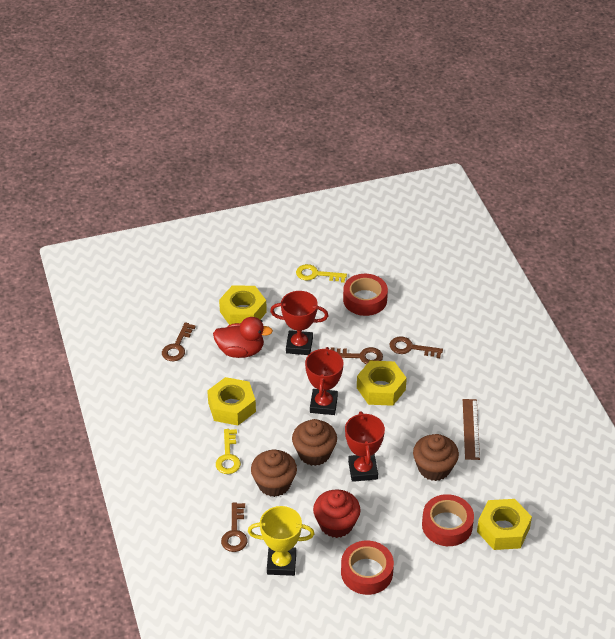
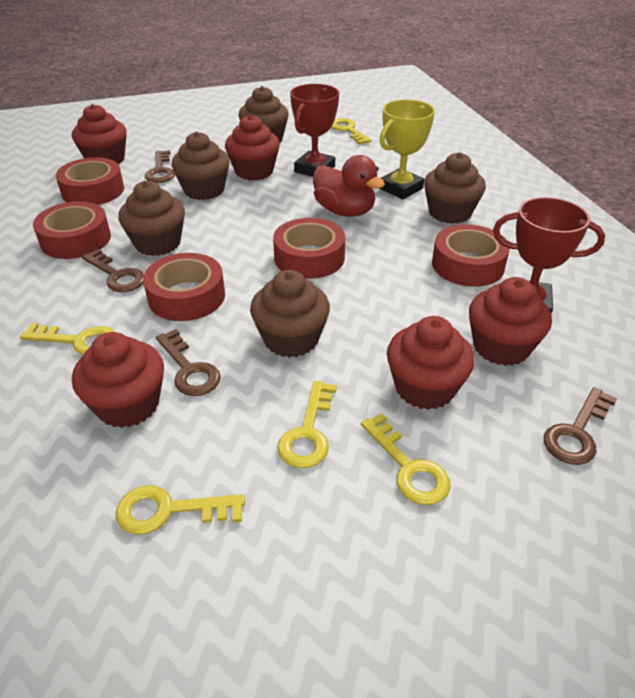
brown cupcake: 3 -> 5
brown ruler: 1 -> 0
red cupcake: 1 -> 5
red tape: 3 -> 5
red trophy: 3 -> 2
yellow key: 2 -> 5
yellow nut: 4 -> 0

